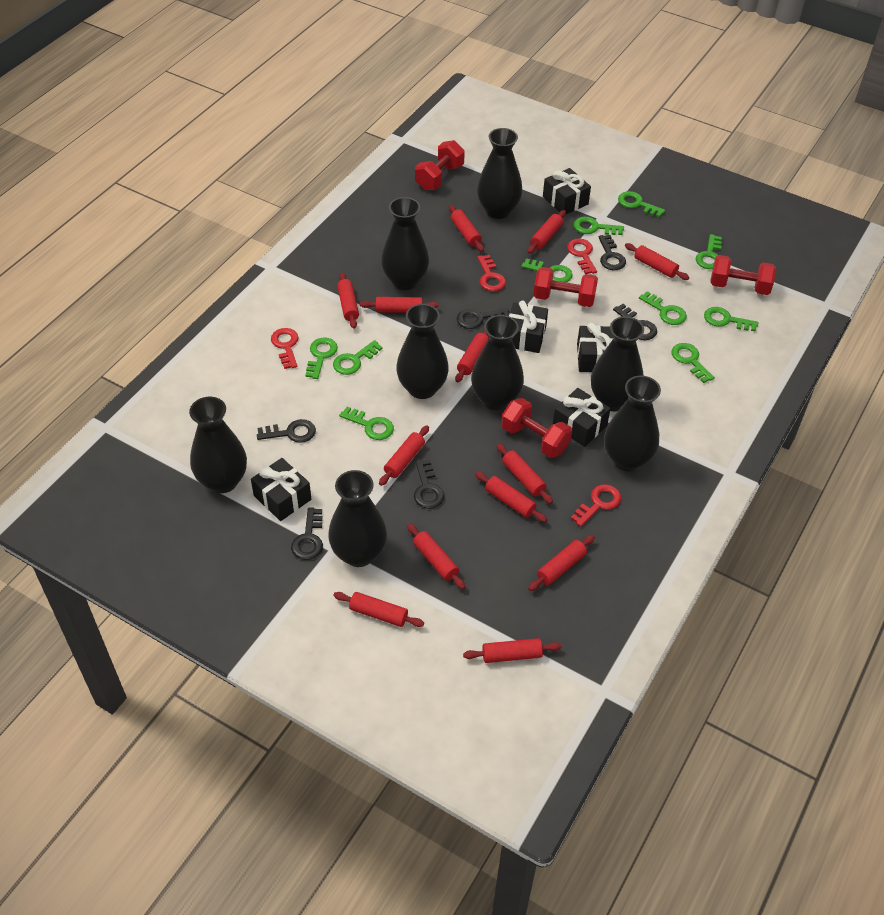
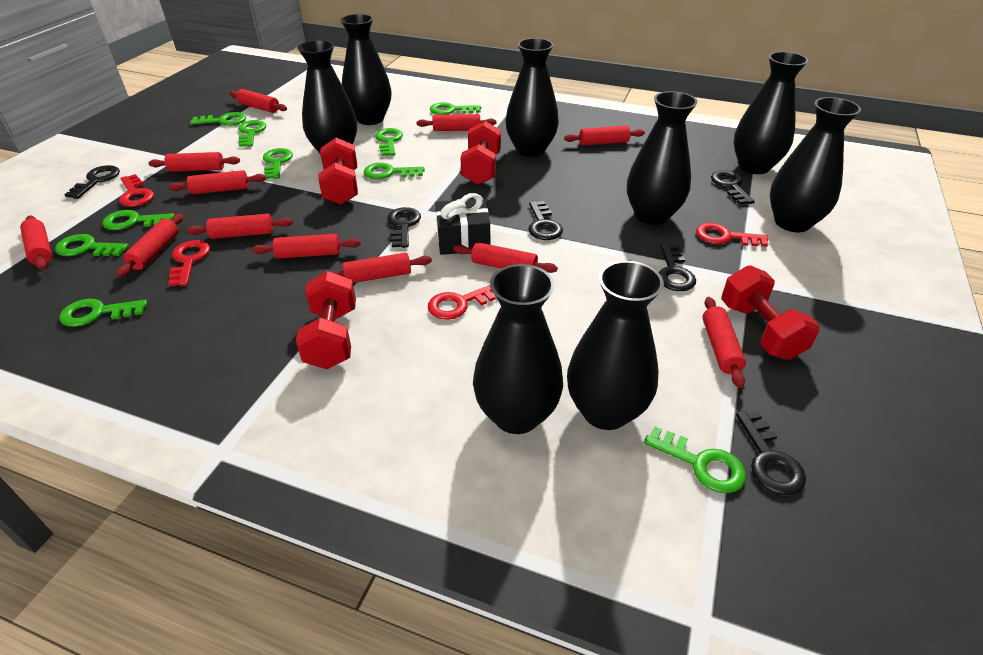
black gift: 5 -> 1
red rolling pin: 13 -> 12

